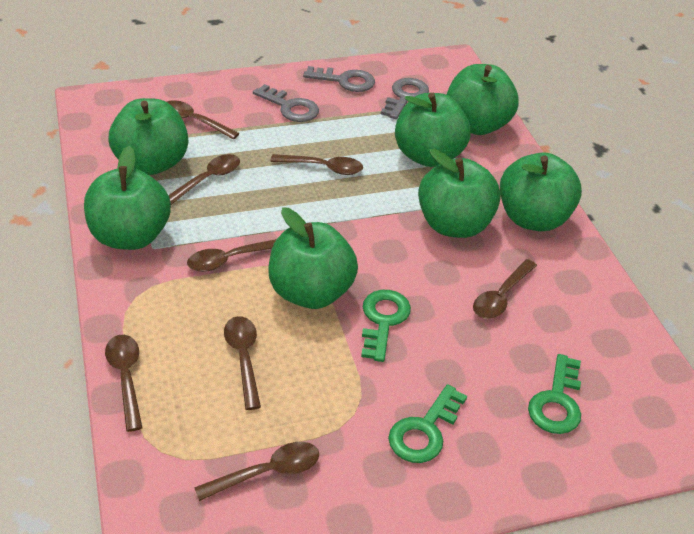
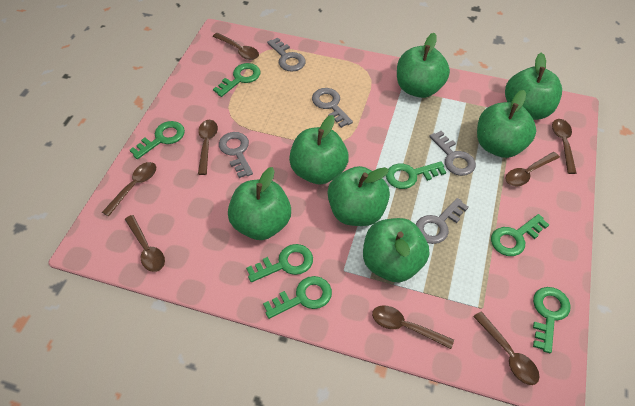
green key: 3 -> 7
grey key: 3 -> 5

